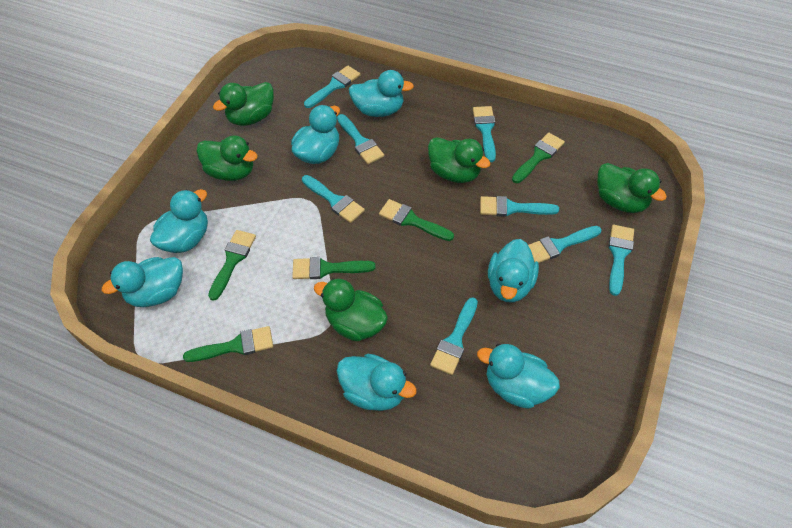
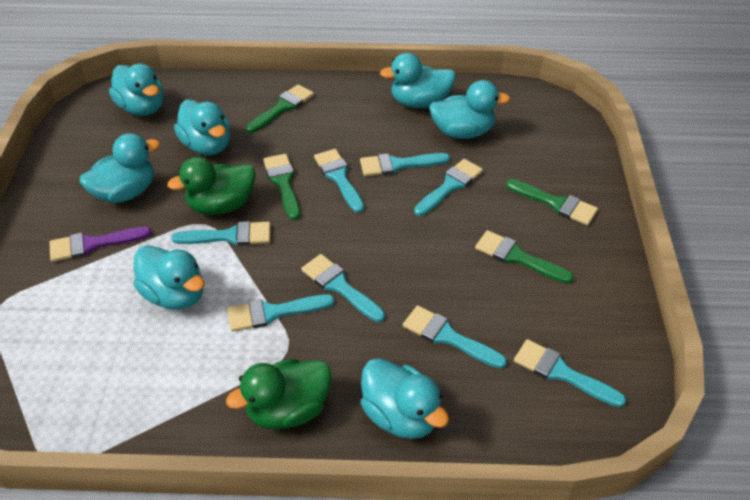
green brush: 5 -> 4
green duck: 5 -> 2
purple brush: 0 -> 1

